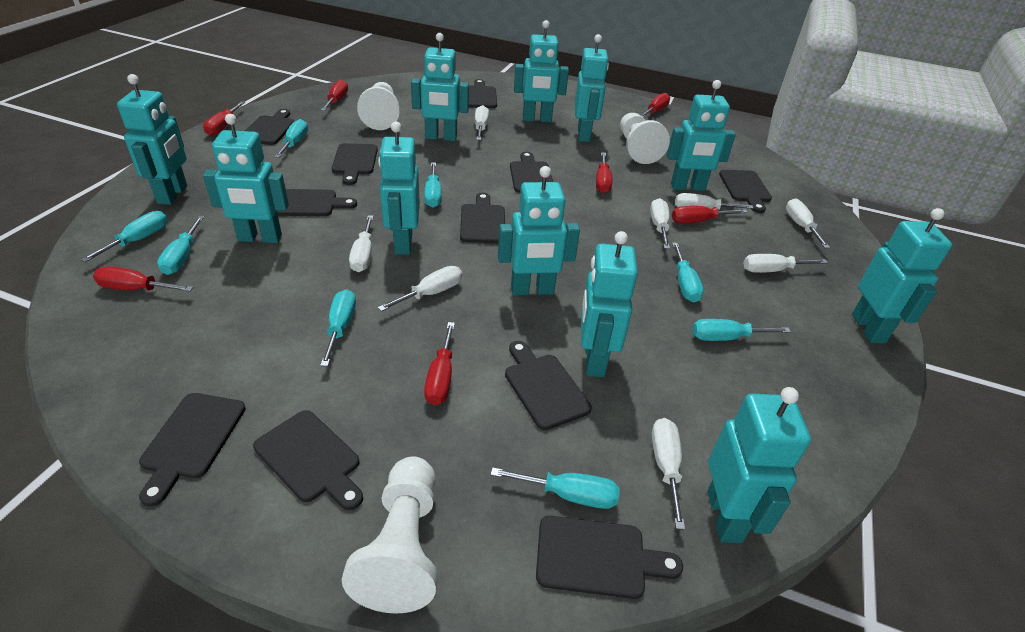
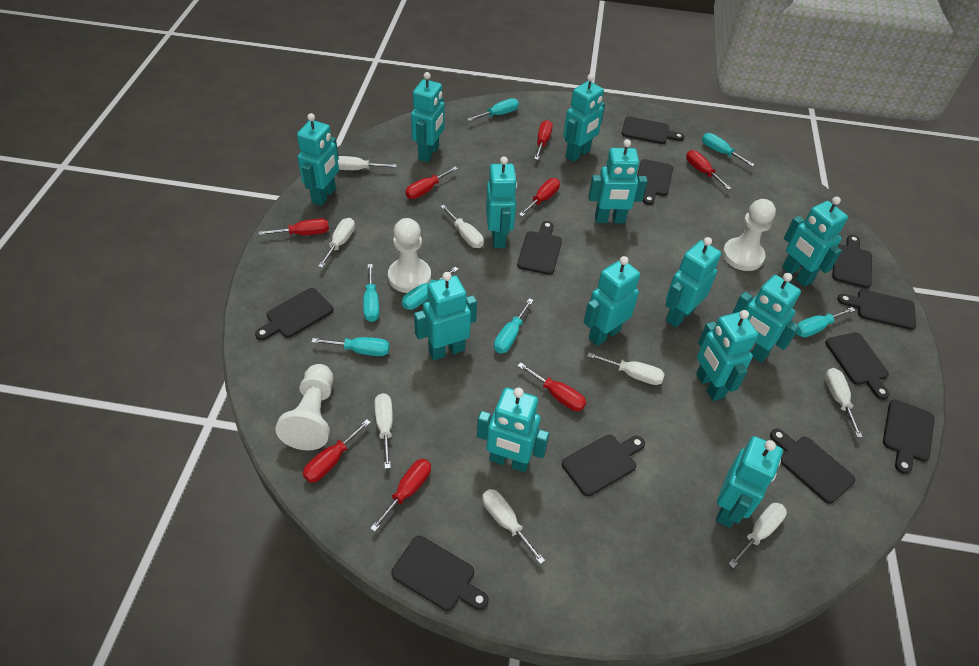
red screwdriver: 7 -> 8
turquoise robot: 11 -> 13
turquoise screwdriver: 8 -> 7

